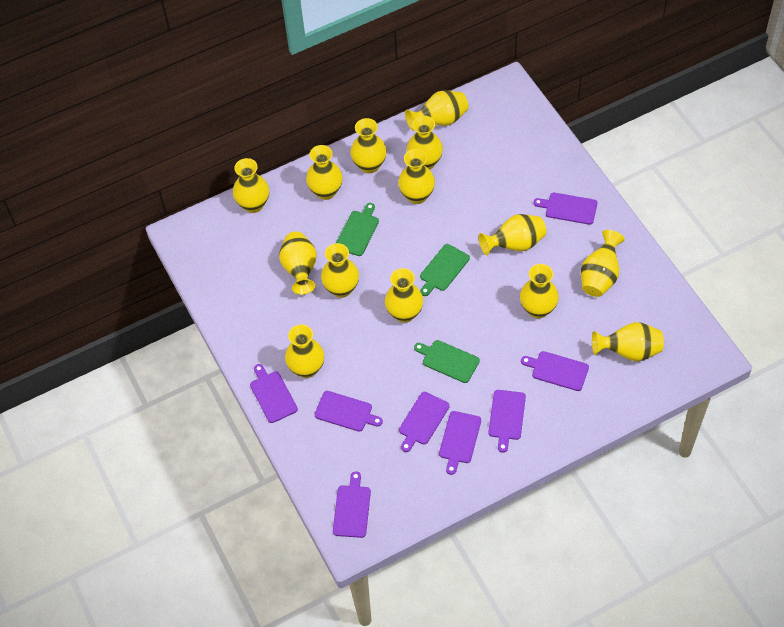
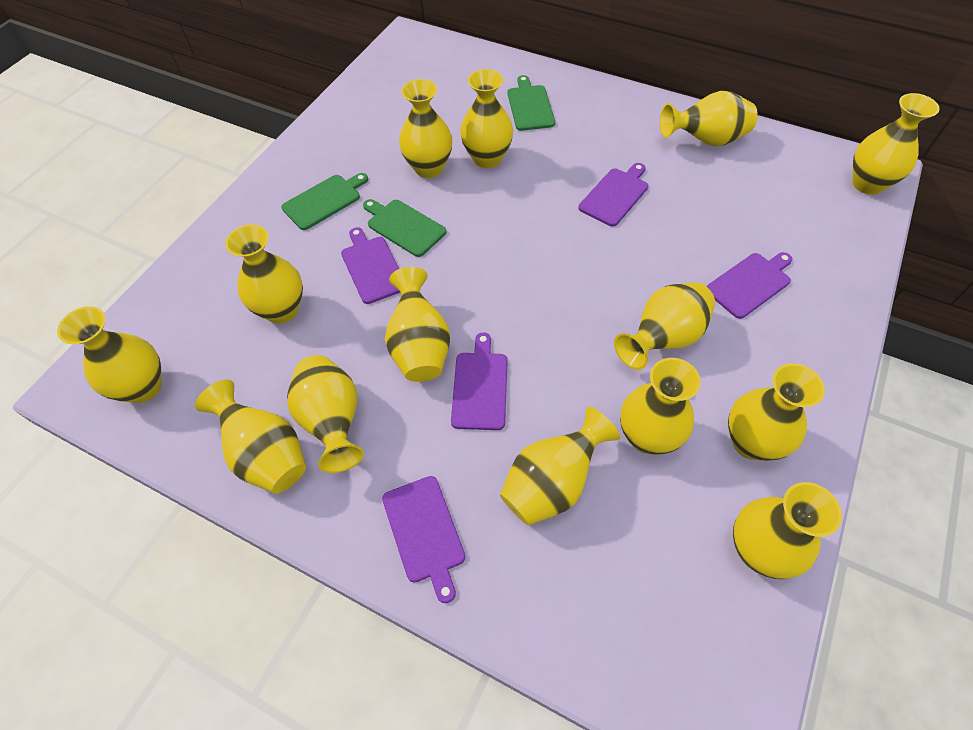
purple cutting board: 8 -> 5

